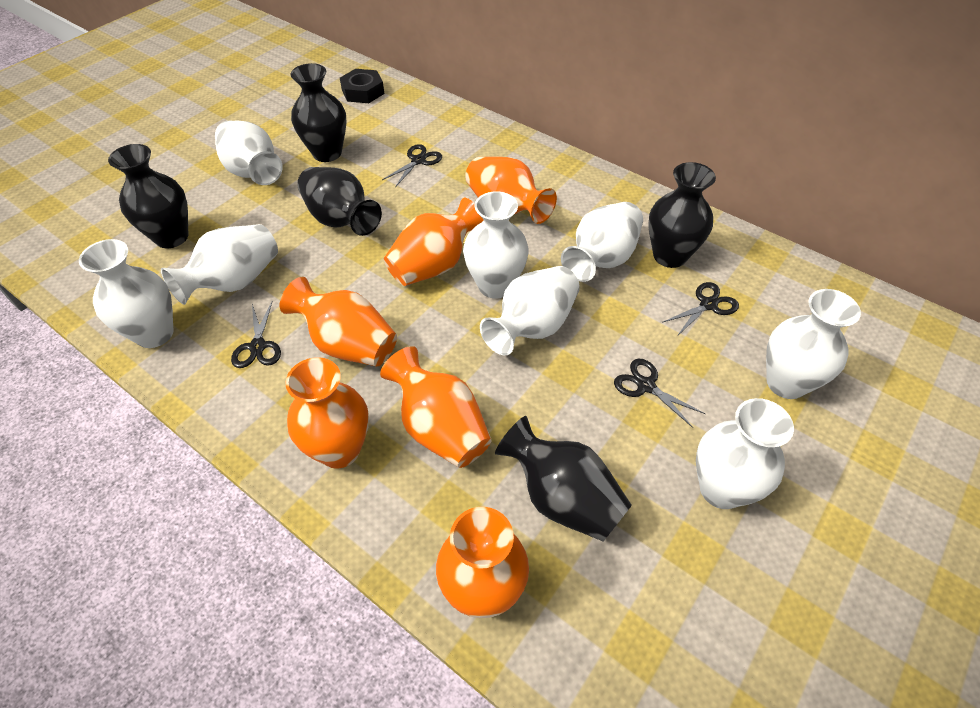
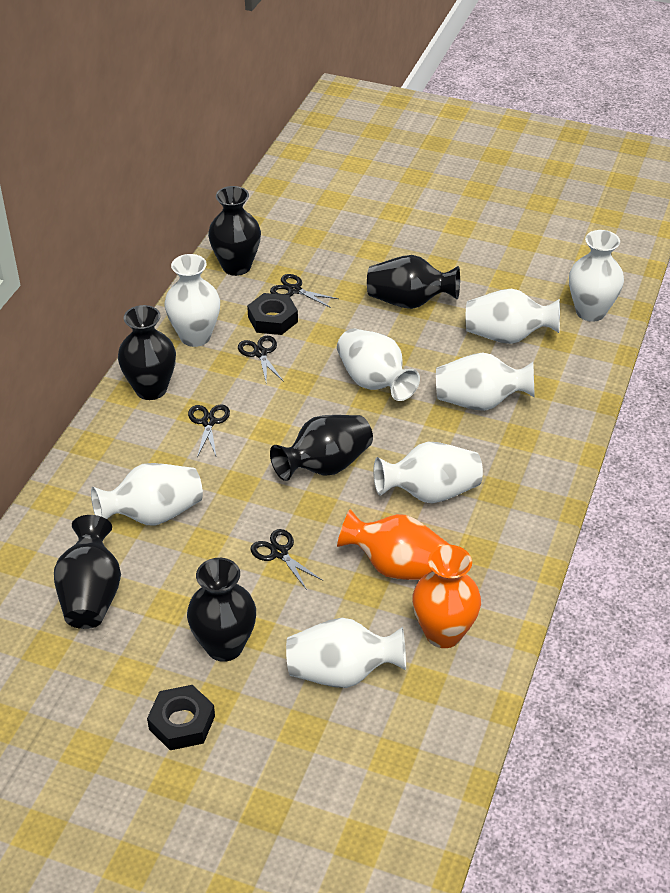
black nut: 1 -> 2
black vase: 5 -> 6
orange vase: 6 -> 2

